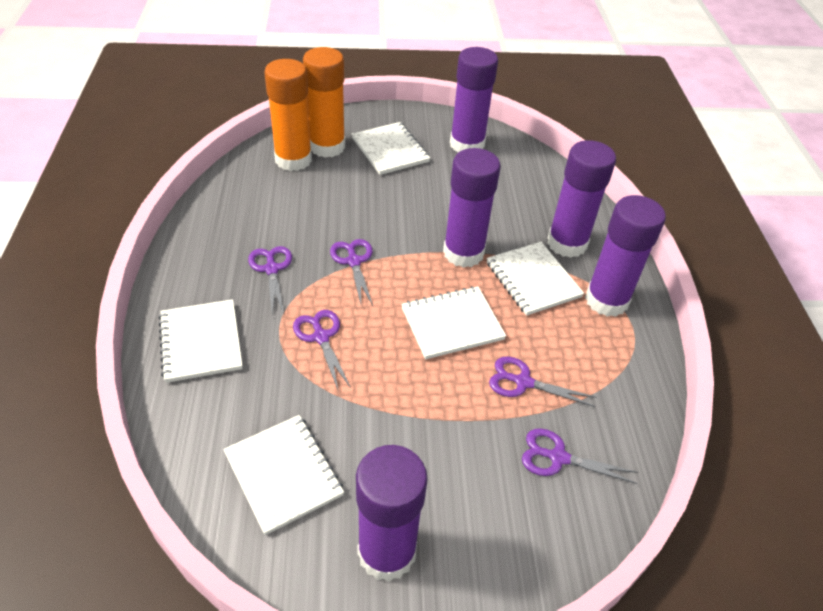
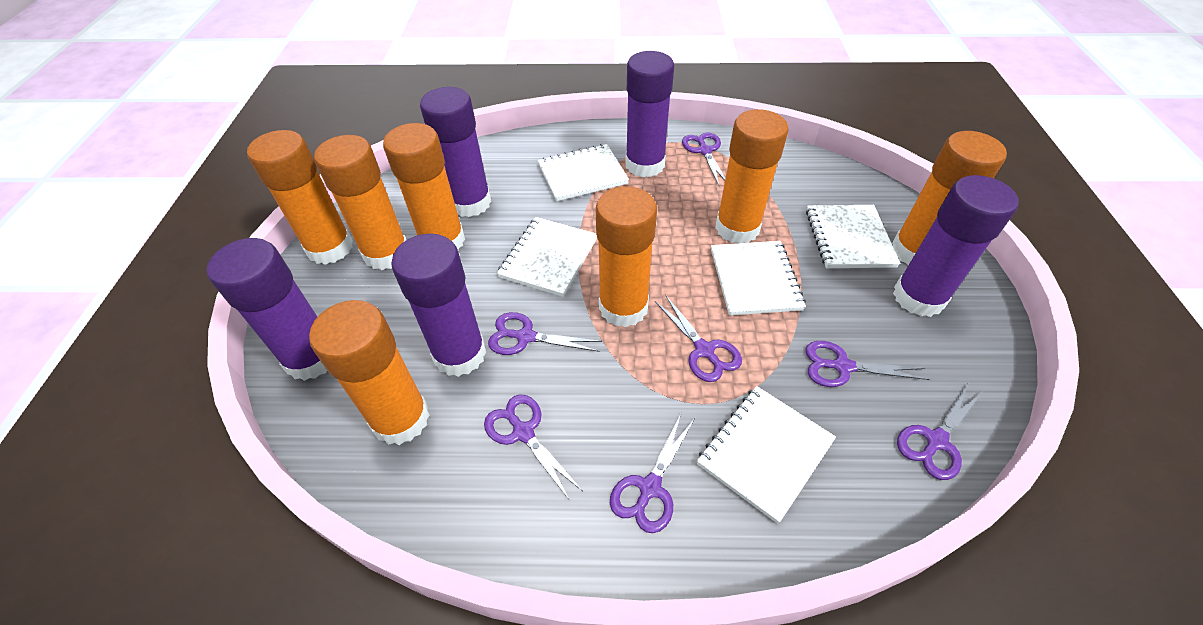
orange glue stick: 2 -> 7
purple scissors: 5 -> 7

